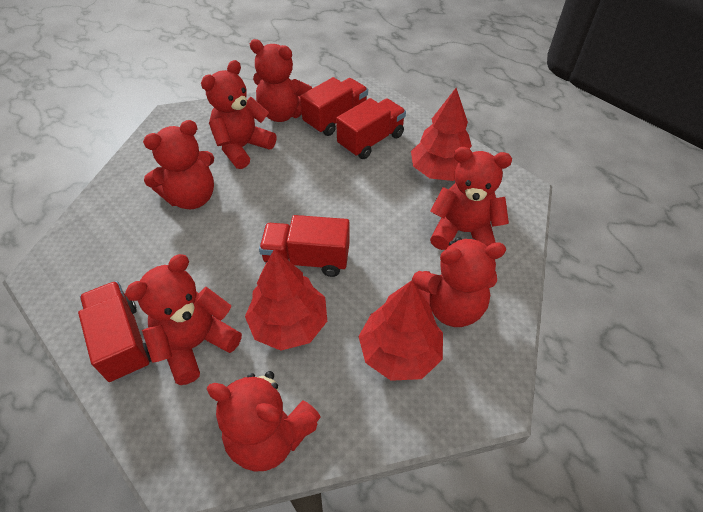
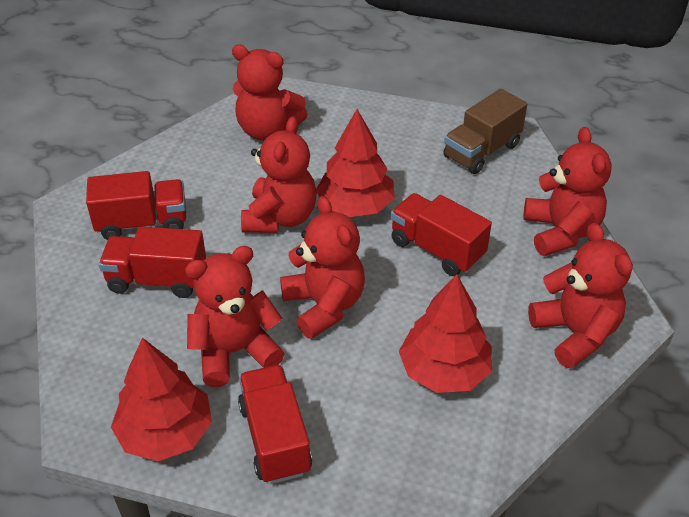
brown truck: 0 -> 1
red teddy bear: 7 -> 6

